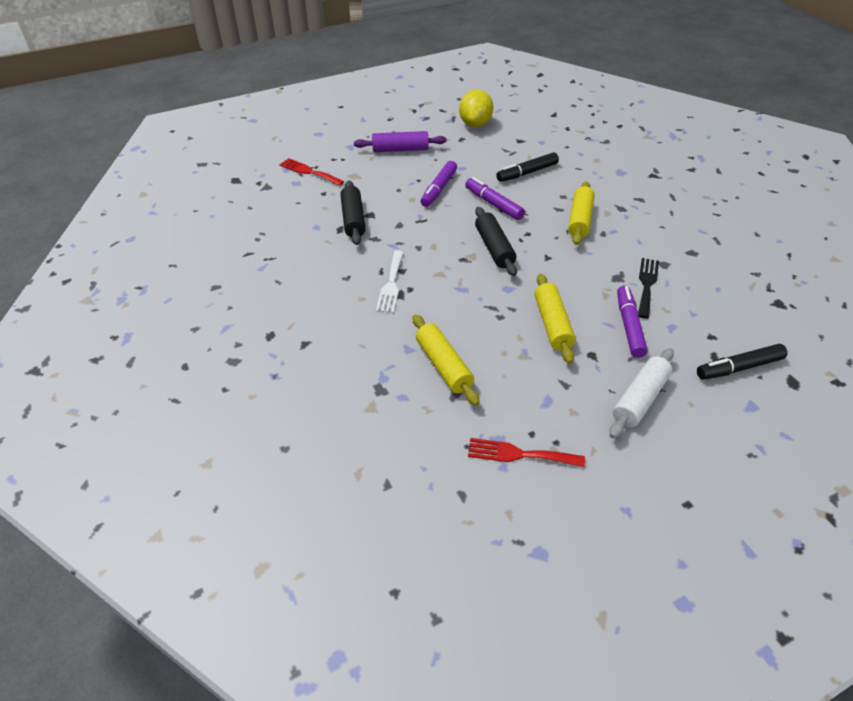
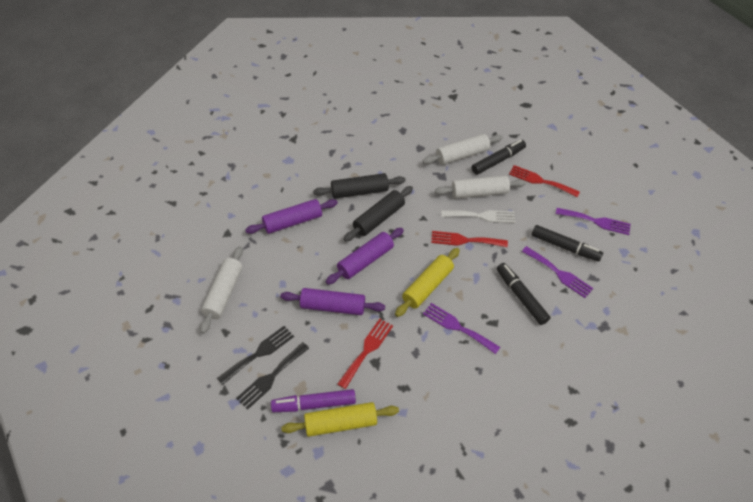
black fork: 1 -> 2
black marker: 2 -> 3
purple fork: 0 -> 3
purple marker: 3 -> 1
purple rolling pin: 1 -> 3
red fork: 2 -> 3
white rolling pin: 1 -> 3
yellow lemon: 1 -> 0
yellow rolling pin: 3 -> 2

